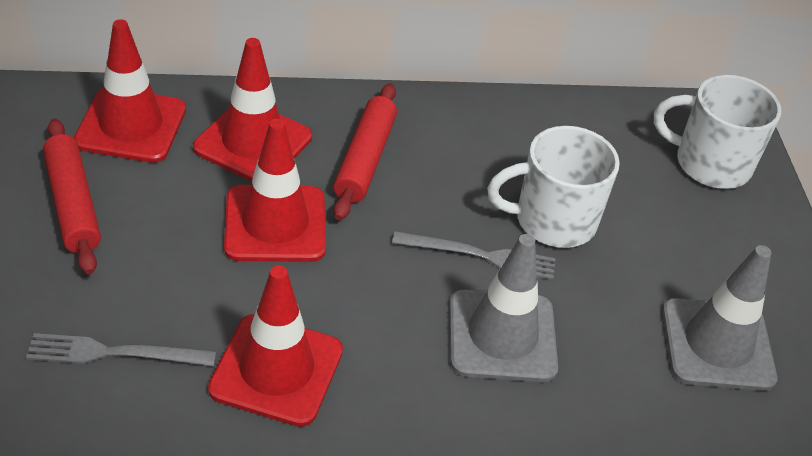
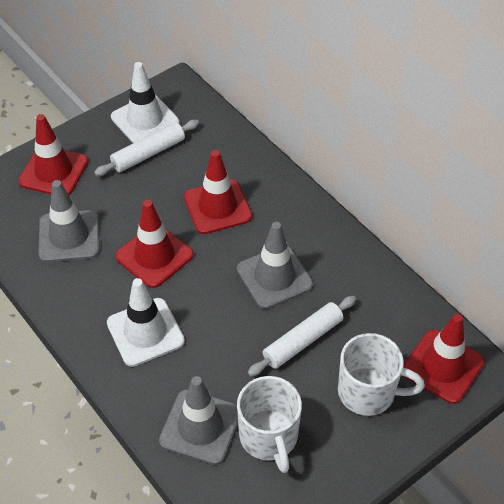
grey fork: 2 -> 0
grey traffic cone: 2 -> 3
red rolling pin: 2 -> 0
white rolling pin: 0 -> 2
white traffic cone: 0 -> 2

